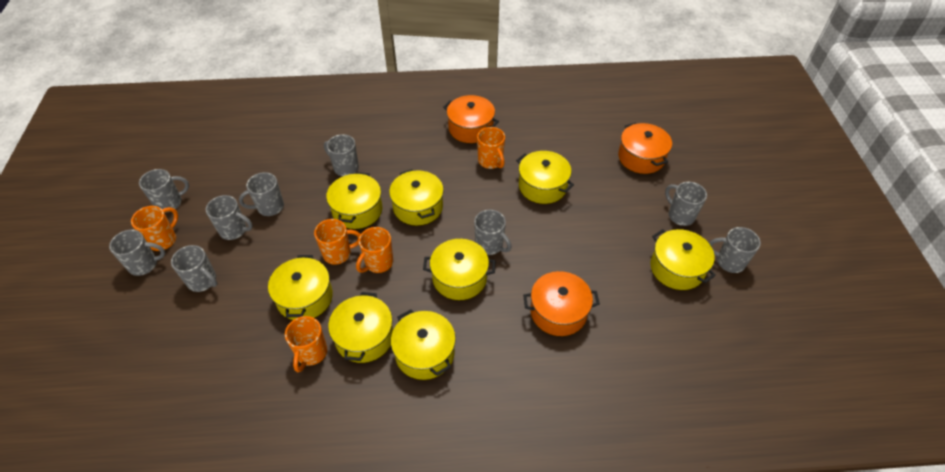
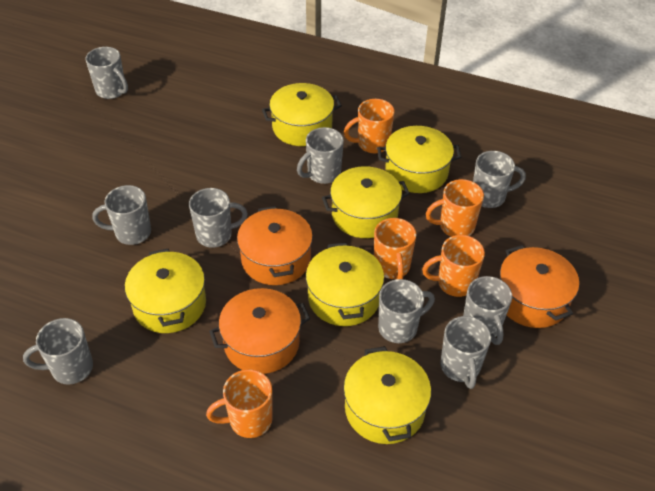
yellow pot: 8 -> 6

